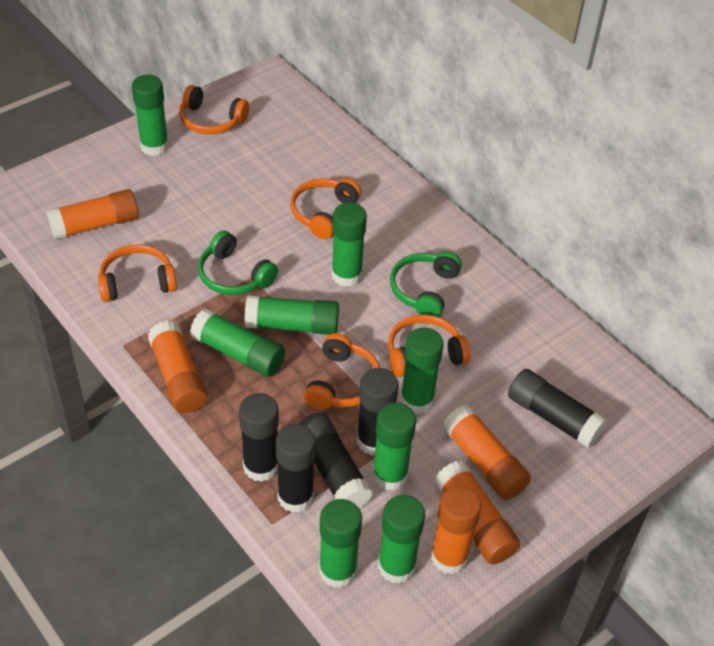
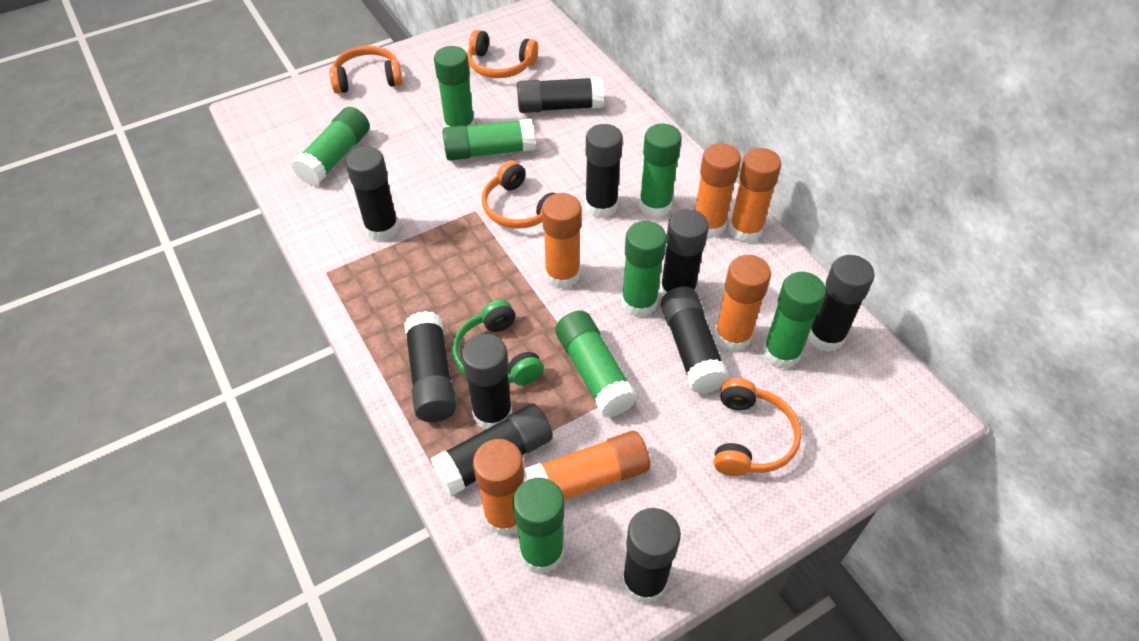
black glue stick: 5 -> 10
green headphones: 2 -> 1
orange glue stick: 5 -> 6
orange headphones: 5 -> 4

